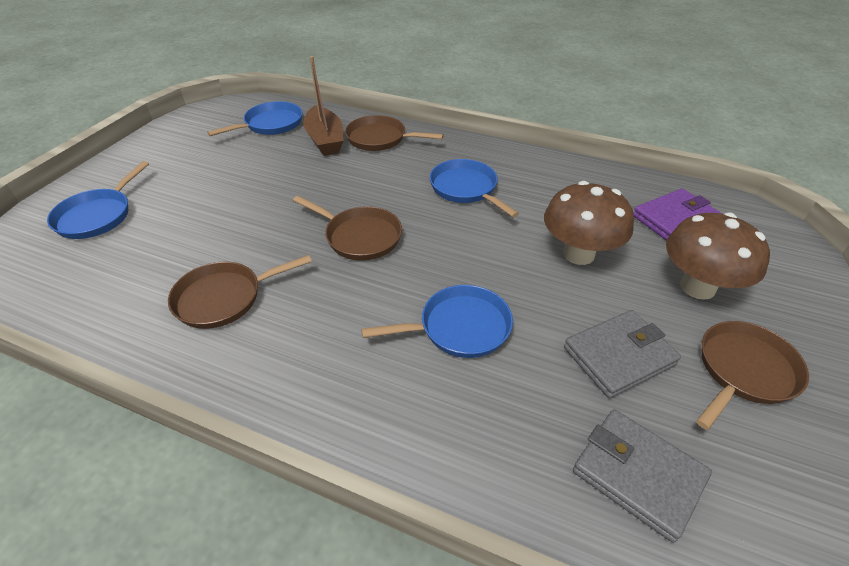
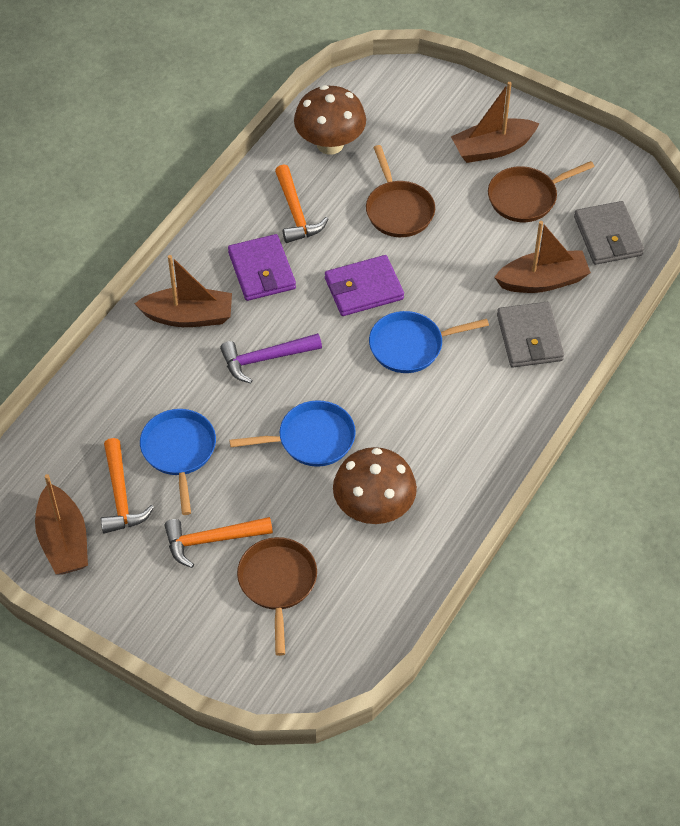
blue pan: 4 -> 3
brown boat: 1 -> 4
brown pan: 4 -> 3
orange hammer: 0 -> 3
purple hammer: 0 -> 1
purple wallet: 1 -> 2

